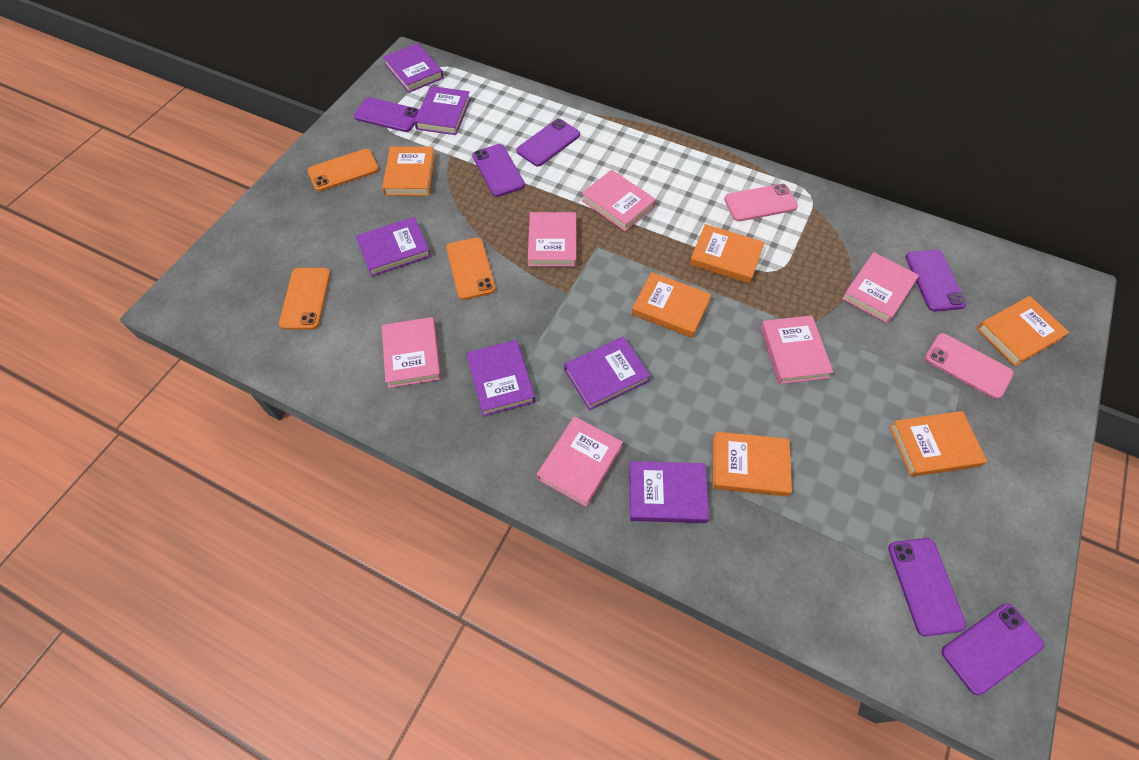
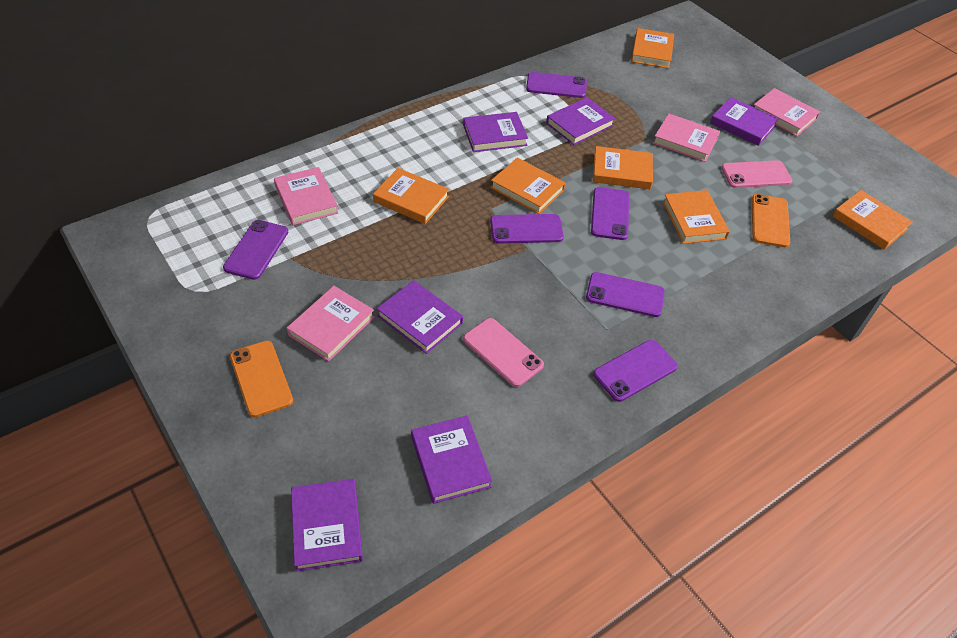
orange phone: 3 -> 2
pink book: 6 -> 4

